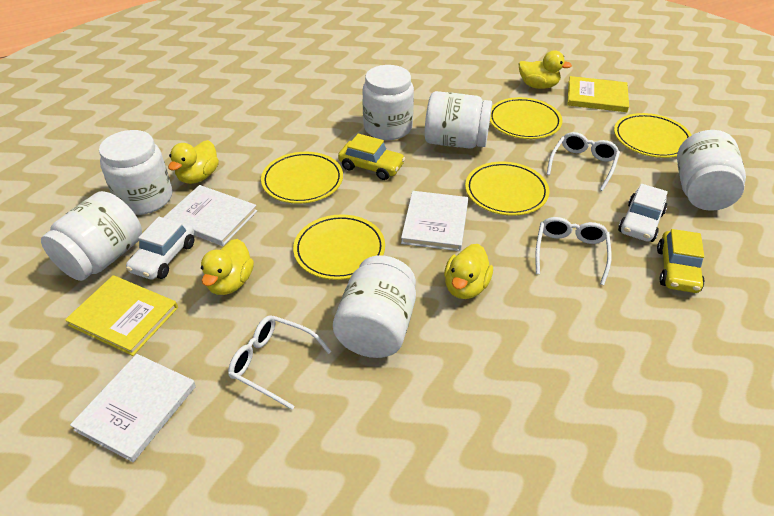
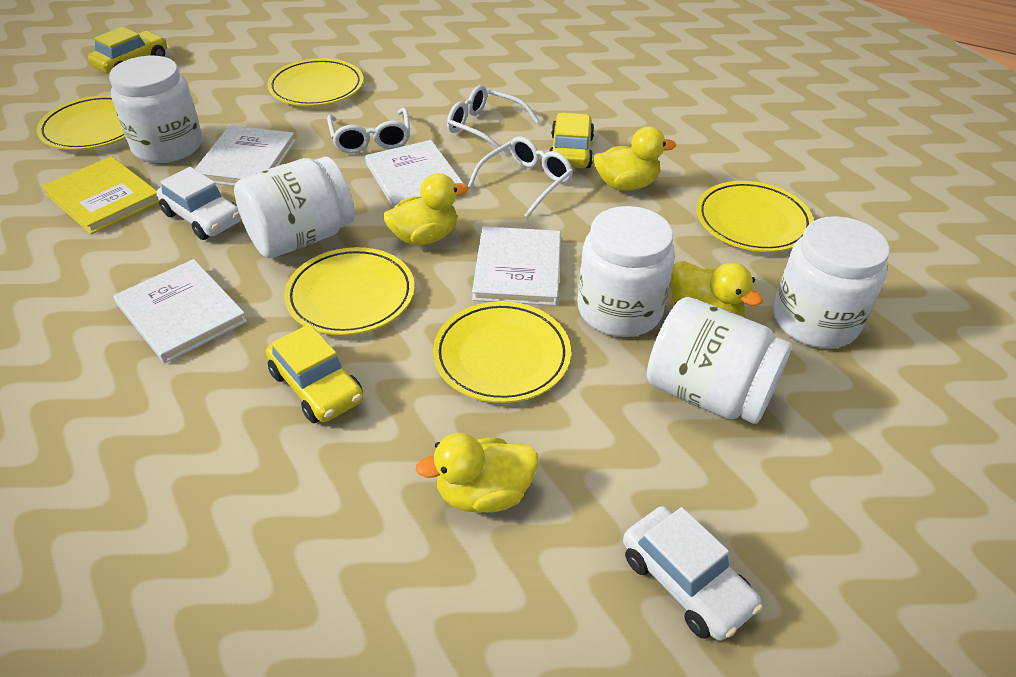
white book: 3 -> 4
white jar: 6 -> 5
yellow book: 2 -> 1
yellow car: 2 -> 3

